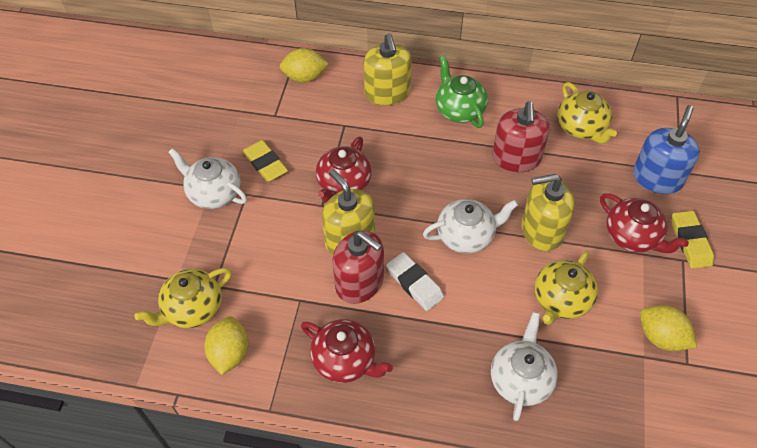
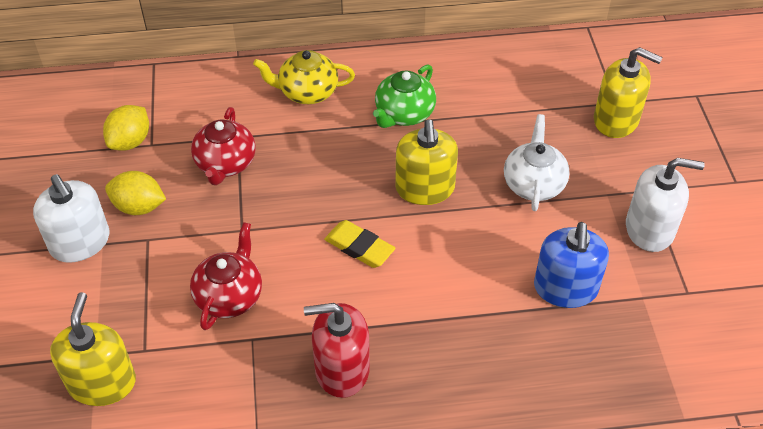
red soap dispenser: 2 -> 1
red teapot: 3 -> 2
white eraser: 1 -> 0
white soap dispenser: 0 -> 2
white teapot: 3 -> 1
yellow eraser: 2 -> 1
yellow lemon: 3 -> 2
yellow teapot: 3 -> 1

